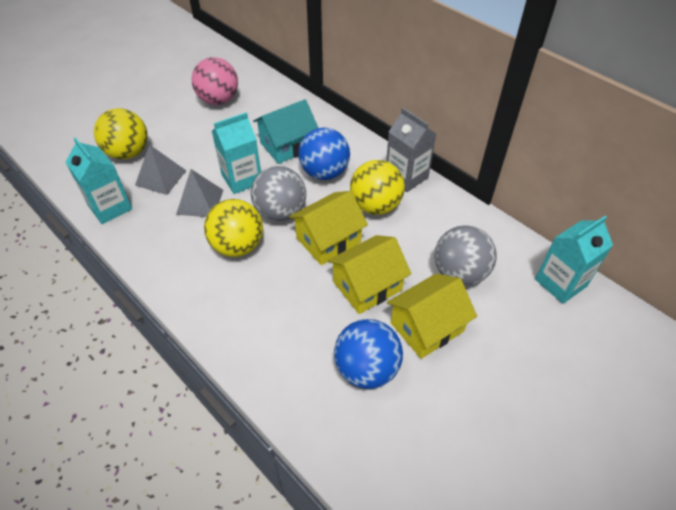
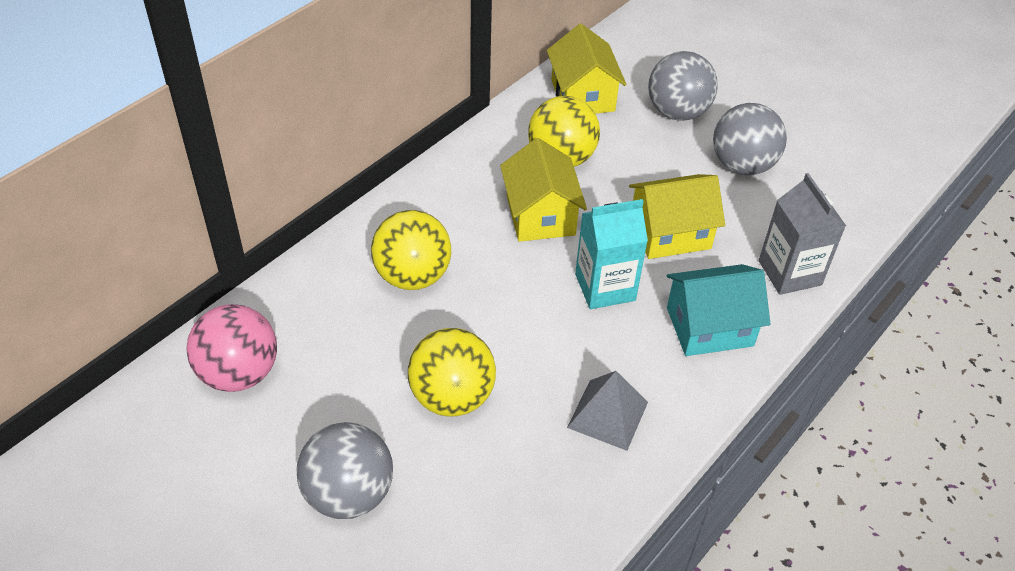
blue ball: 2 -> 0
grey ball: 2 -> 3
grey pyramid: 2 -> 1
turquoise carton: 3 -> 1

